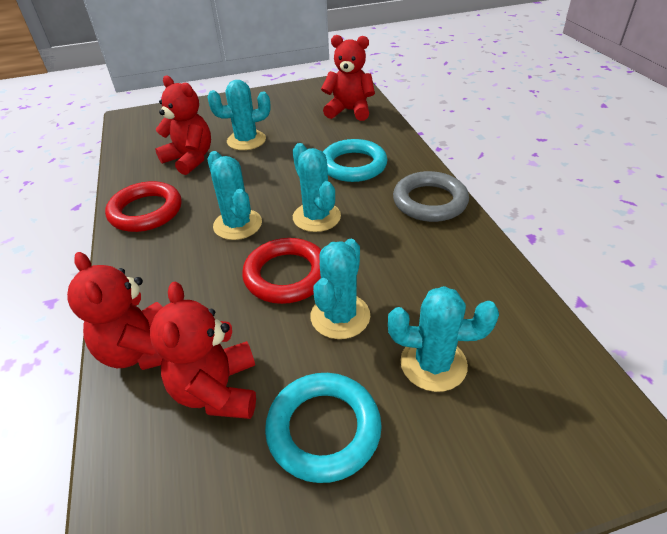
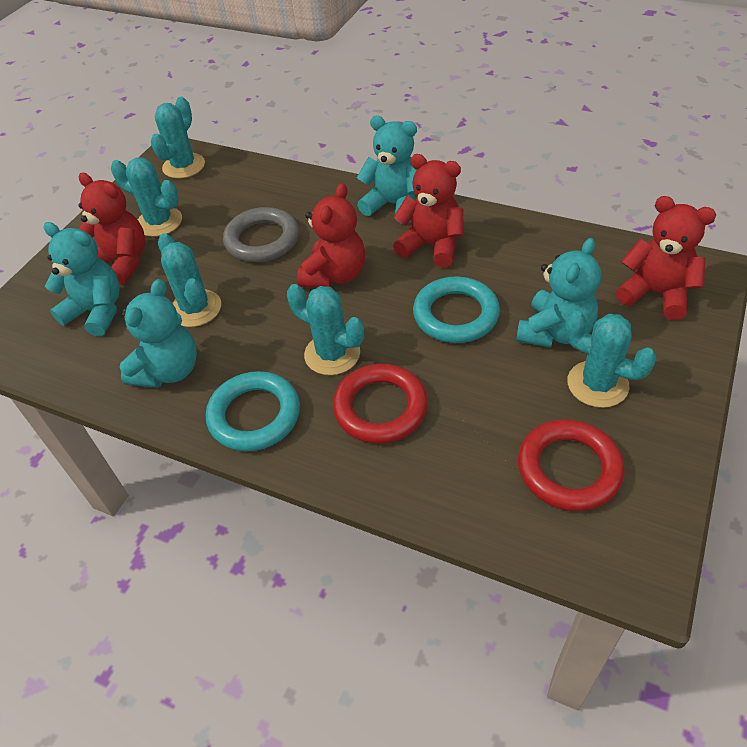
turquoise teddy bear: 0 -> 4

